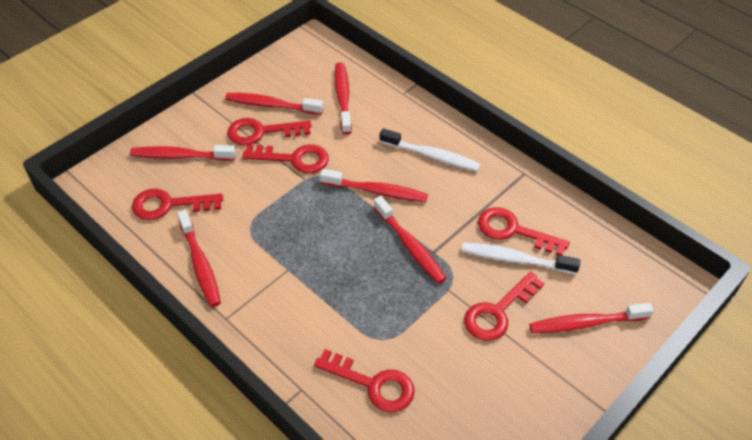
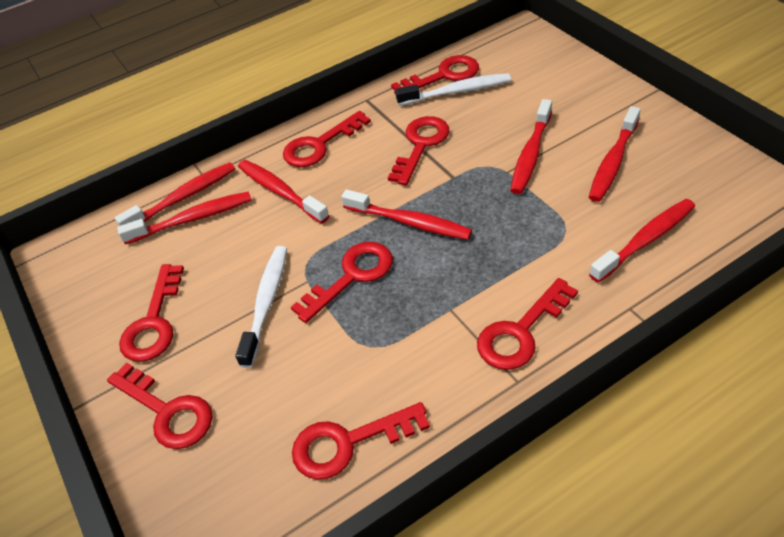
red key: 6 -> 8

